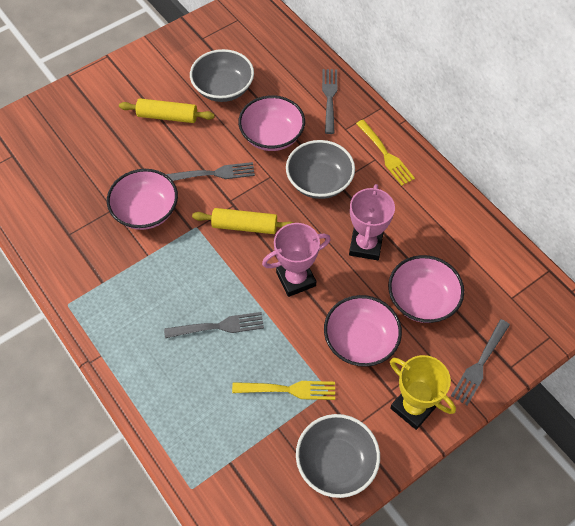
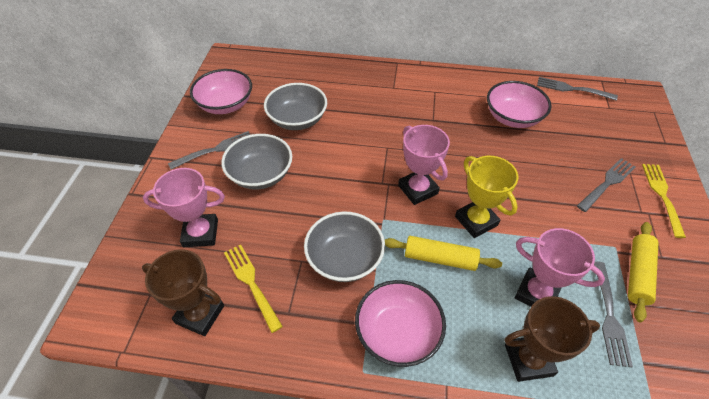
brown trophy: 0 -> 2
pink bowl: 4 -> 3
pink trophy: 2 -> 3

